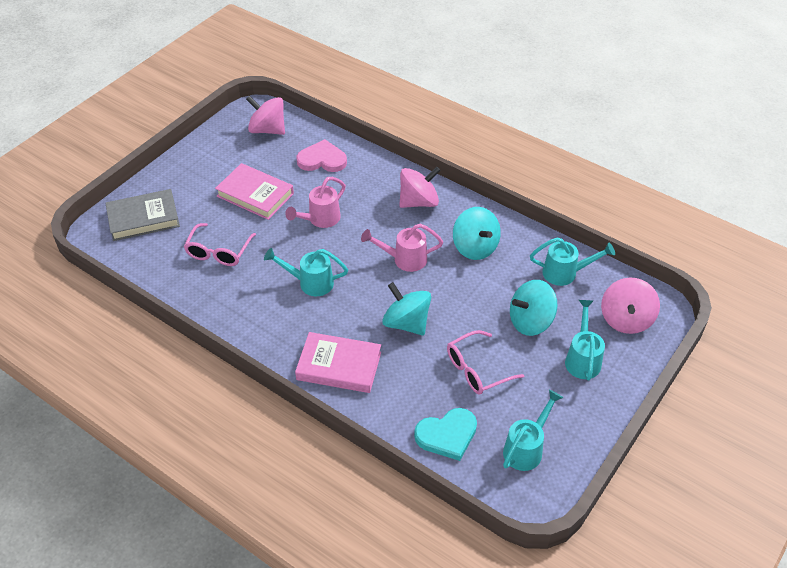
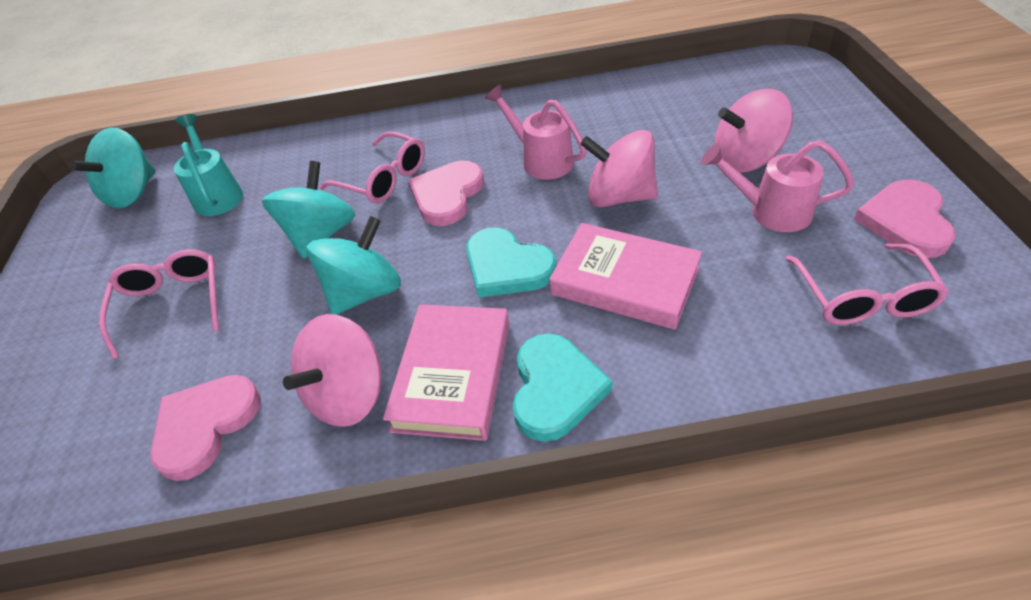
grey book: 1 -> 0
pink glasses: 2 -> 3
pink heart: 1 -> 3
turquoise heart: 1 -> 2
turquoise watering can: 4 -> 1

